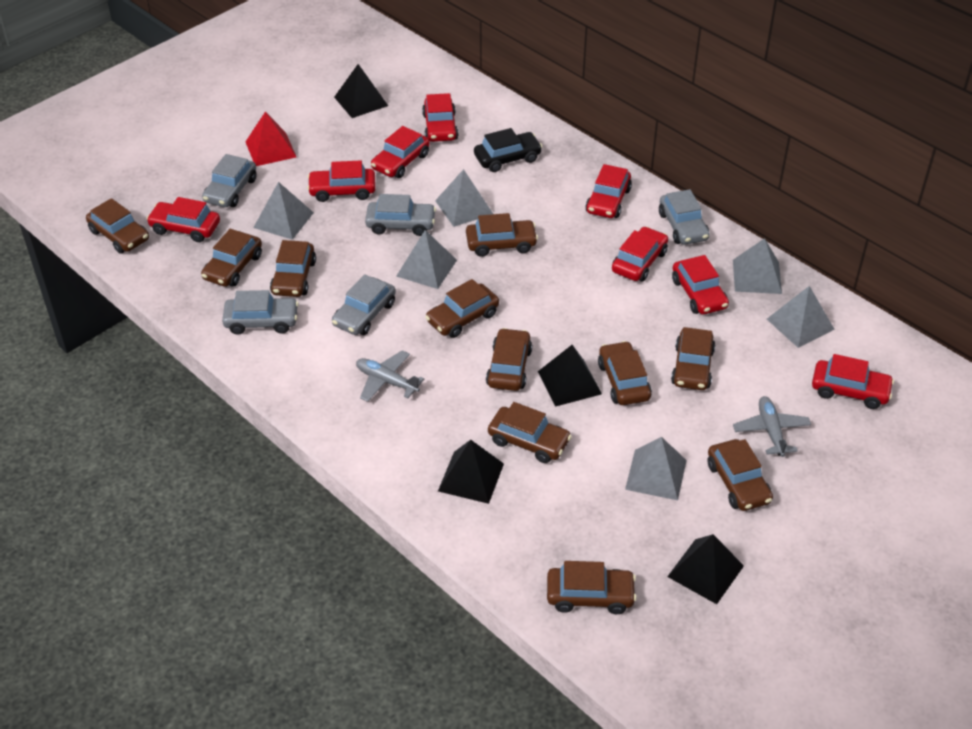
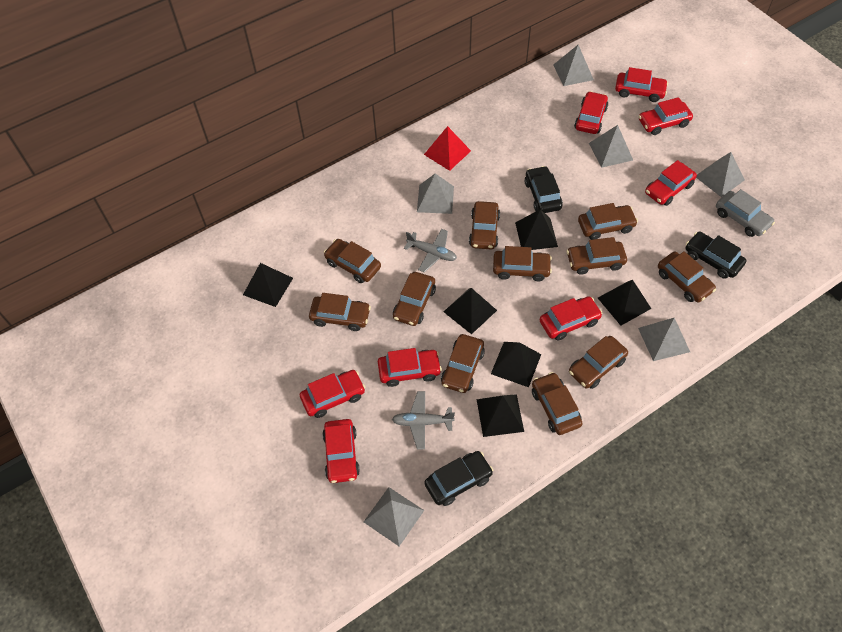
black car: 1 -> 3
black pyramid: 4 -> 6
grey car: 5 -> 1

